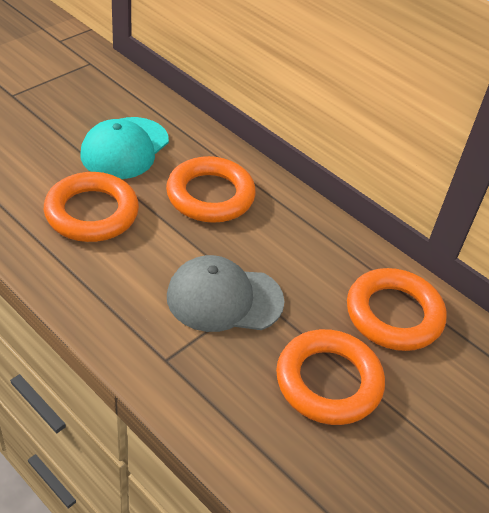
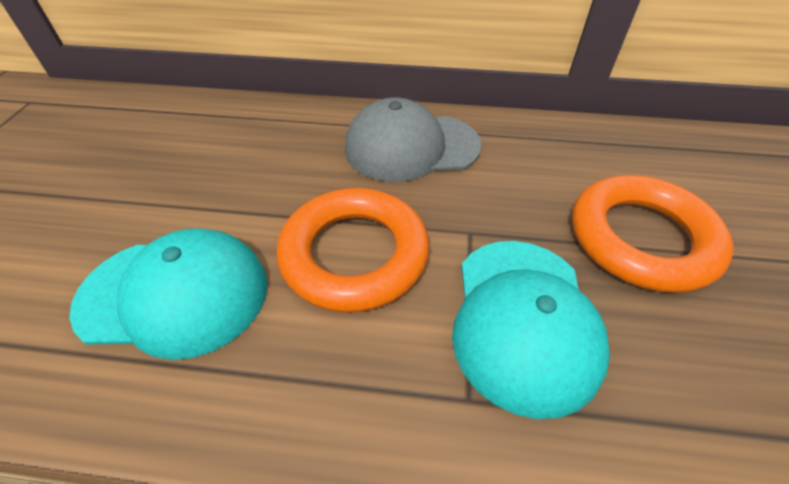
orange ring: 4 -> 2
turquoise cap: 1 -> 2

